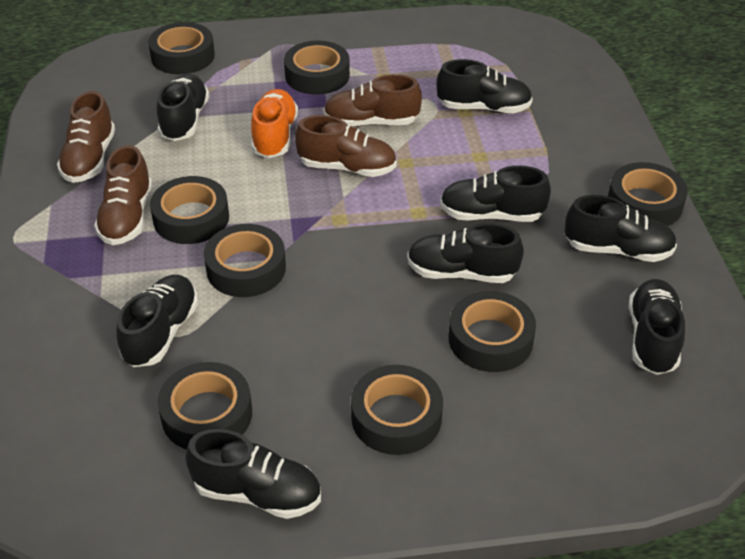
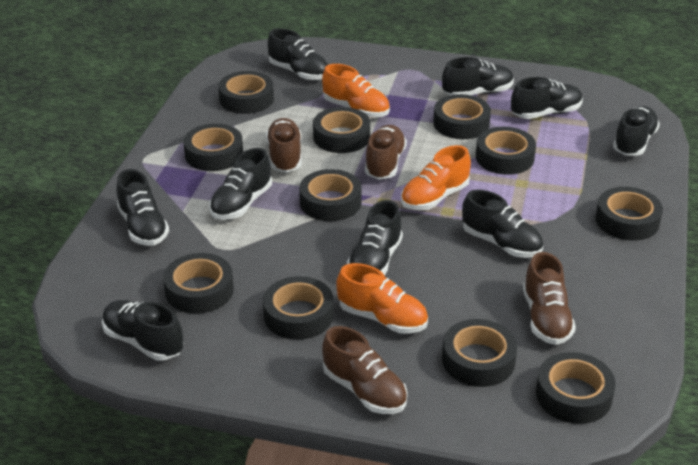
black shoe: 8 -> 9
black tape: 8 -> 11
orange shoe: 1 -> 3

